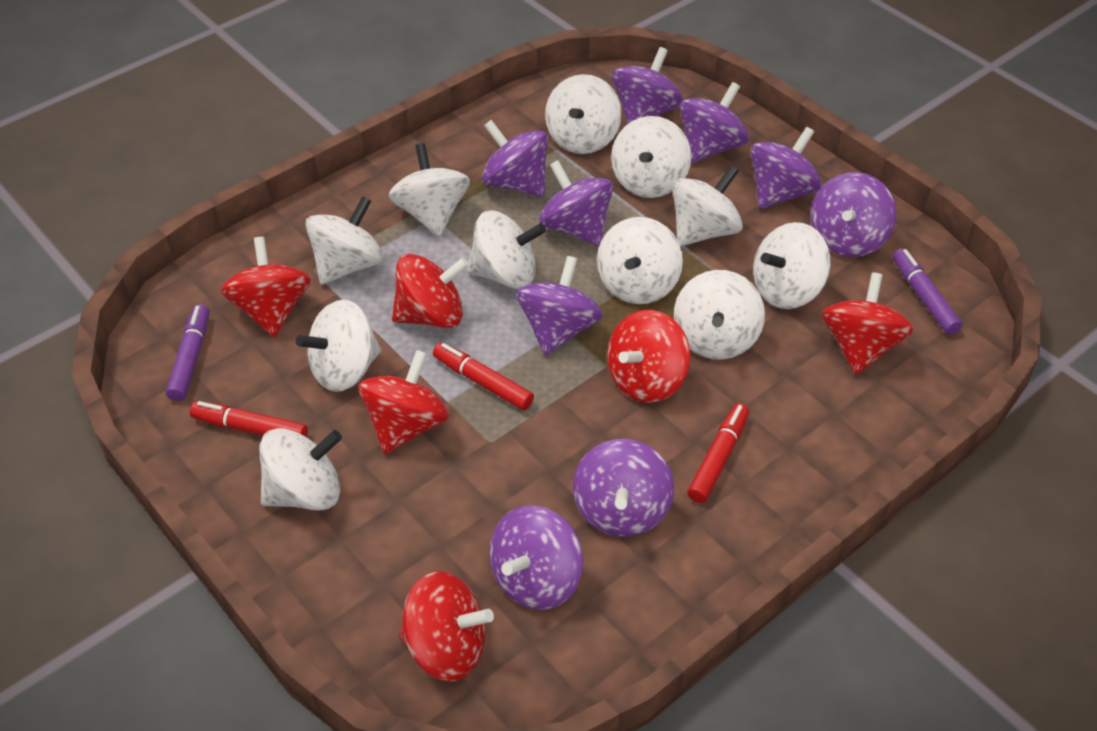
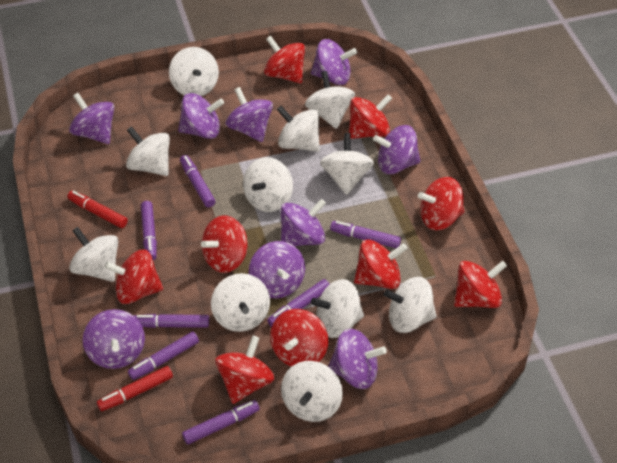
purple marker: 2 -> 7
red marker: 3 -> 2
red spinning top: 6 -> 9

